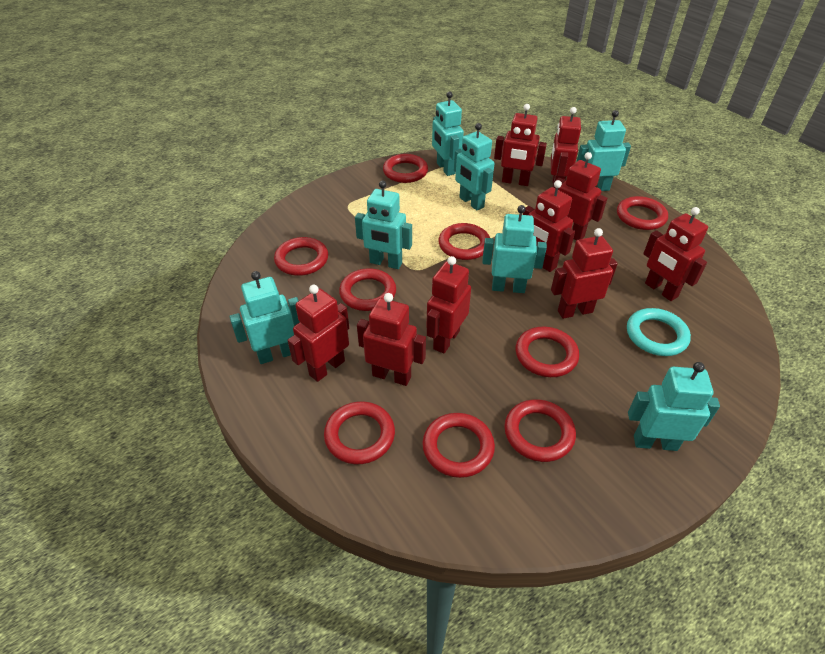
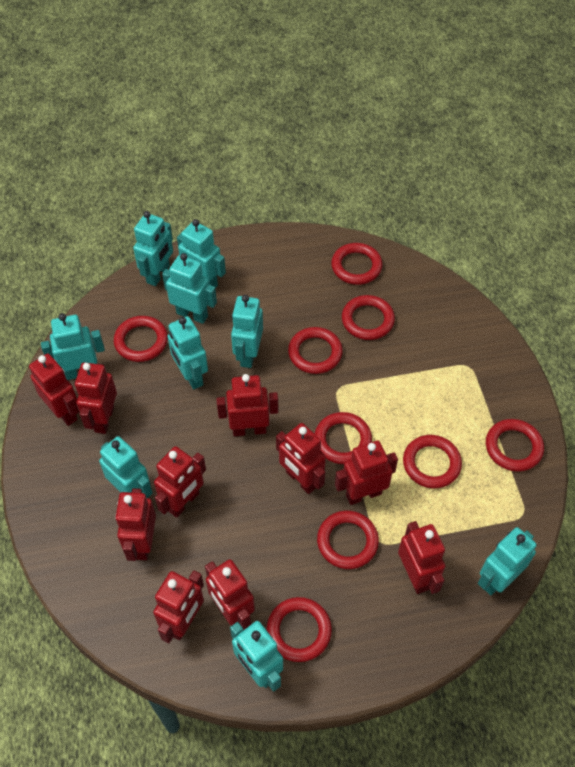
red robot: 9 -> 10
turquoise ring: 1 -> 0
turquoise robot: 7 -> 9

